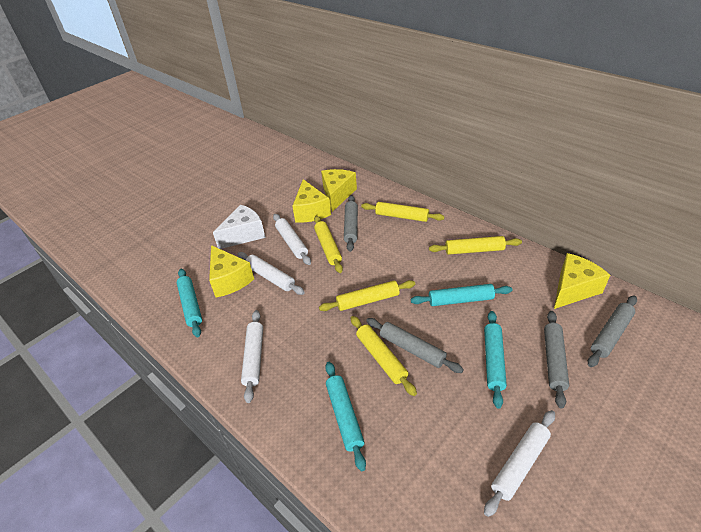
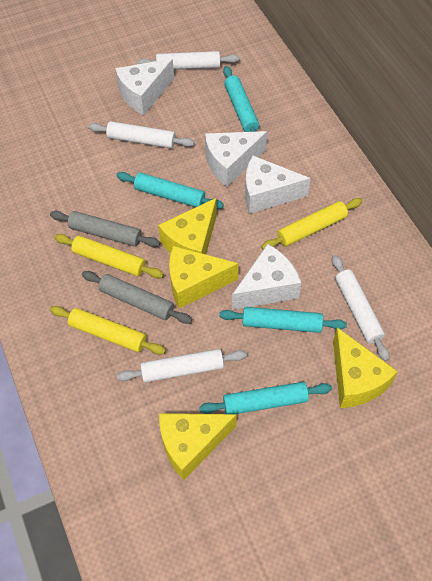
grey rolling pin: 4 -> 2
white cheese: 1 -> 4
yellow rolling pin: 5 -> 3

